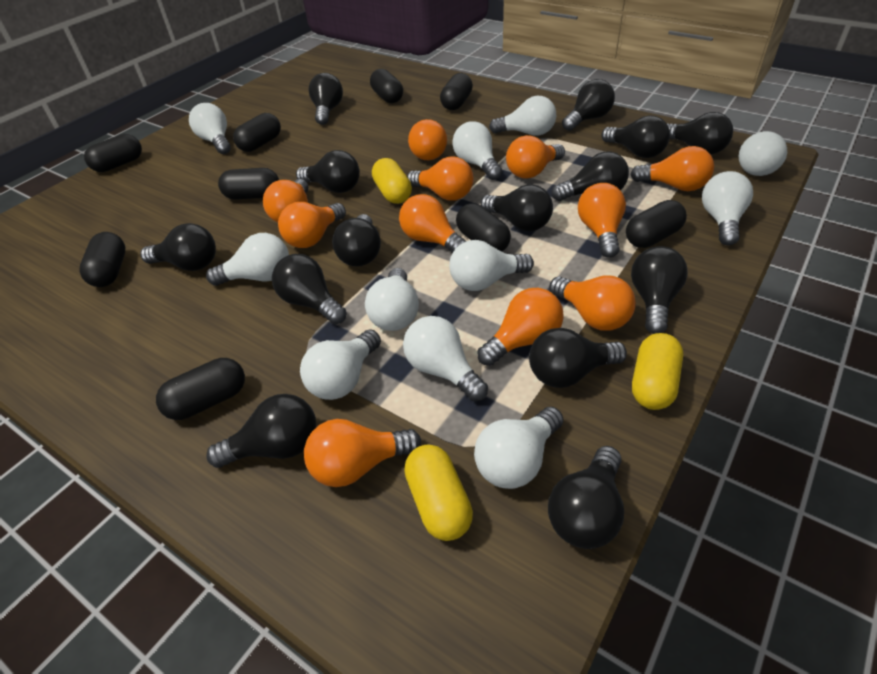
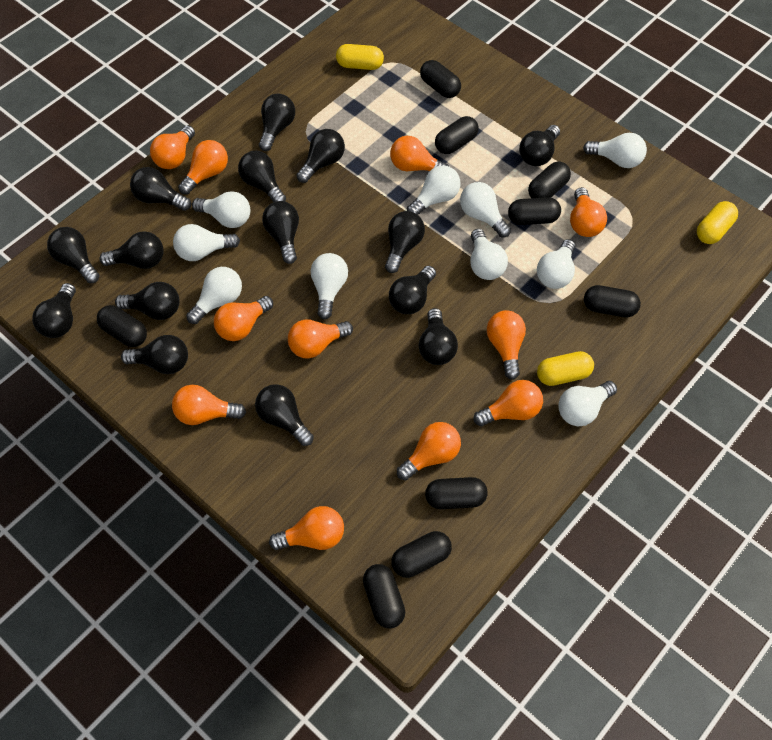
black light bulb: 14 -> 15
white light bulb: 11 -> 10

